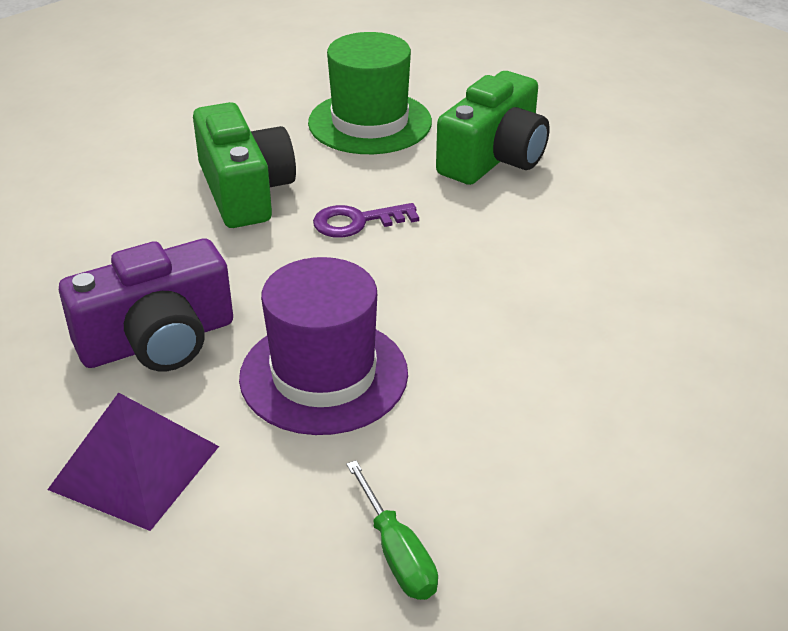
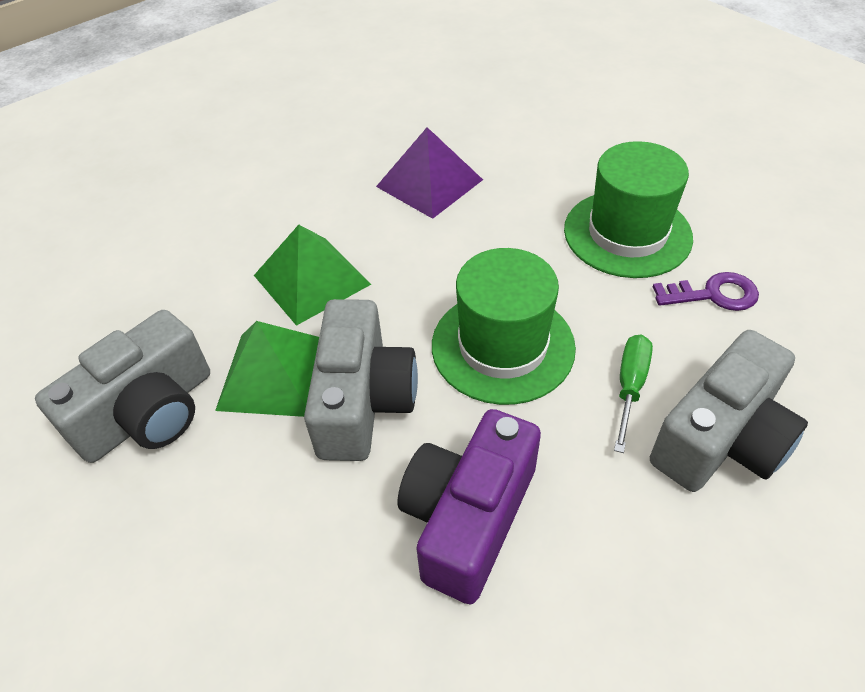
green camera: 2 -> 0
green hat: 1 -> 2
green pyramid: 0 -> 2
grey camera: 0 -> 3
purple hat: 1 -> 0

